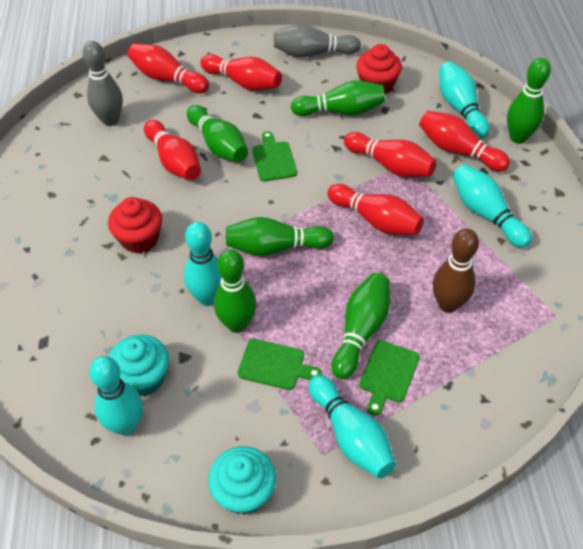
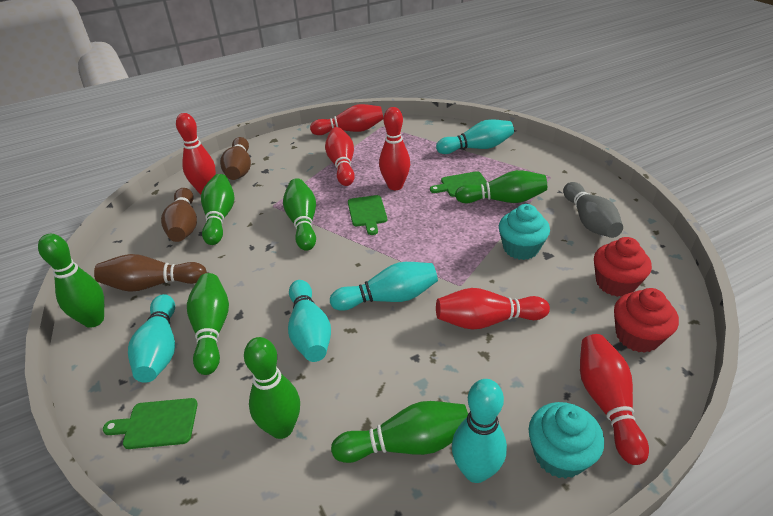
brown bowling pin: 1 -> 3
green bowling pin: 6 -> 7
grey bowling pin: 2 -> 1

